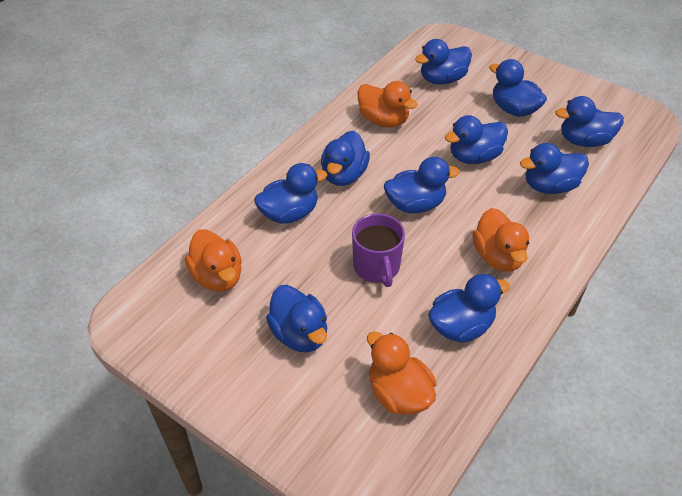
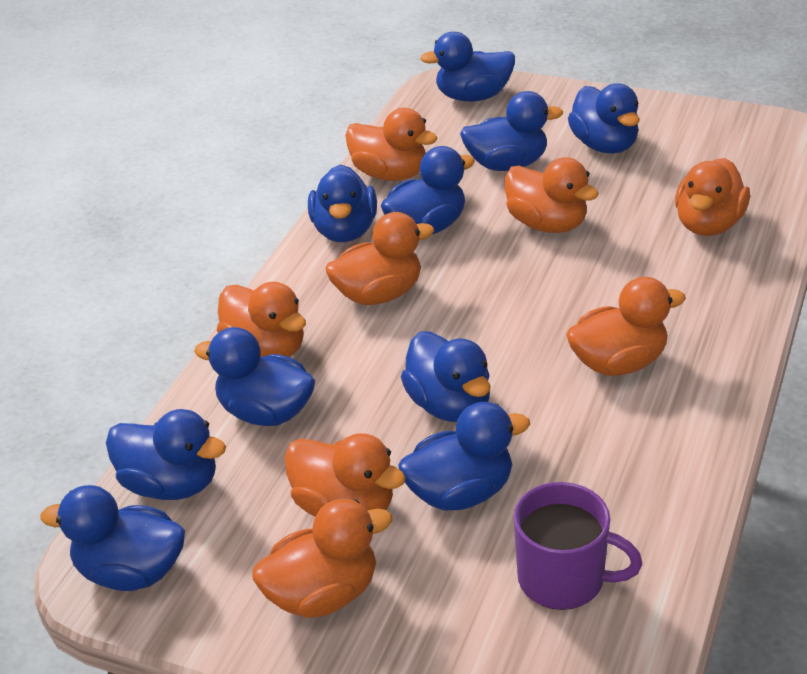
orange duck: 4 -> 8

